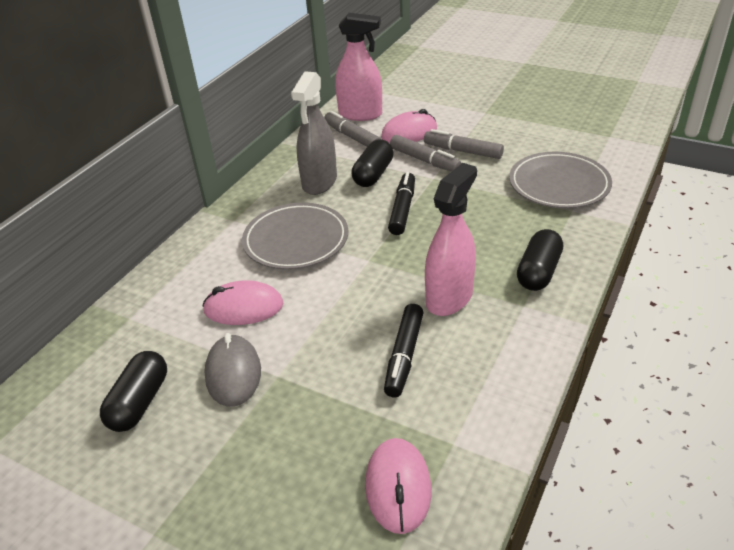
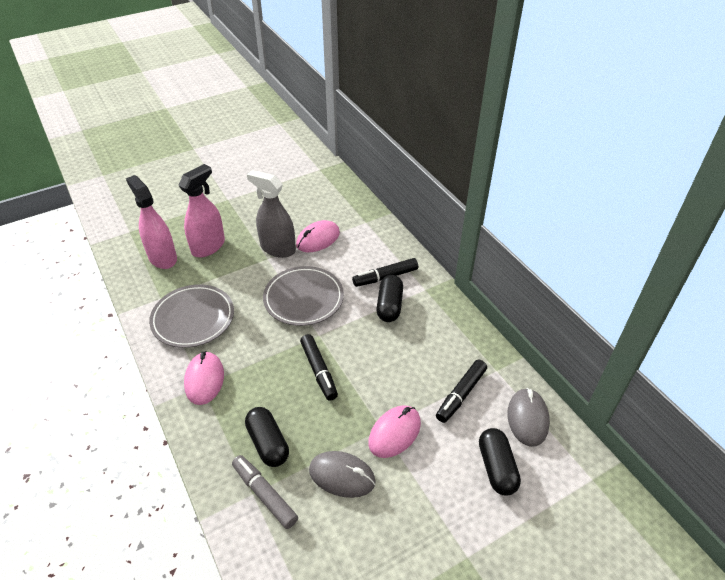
black marker: 2 -> 3
grey marker: 3 -> 1
grey mouse: 1 -> 2

